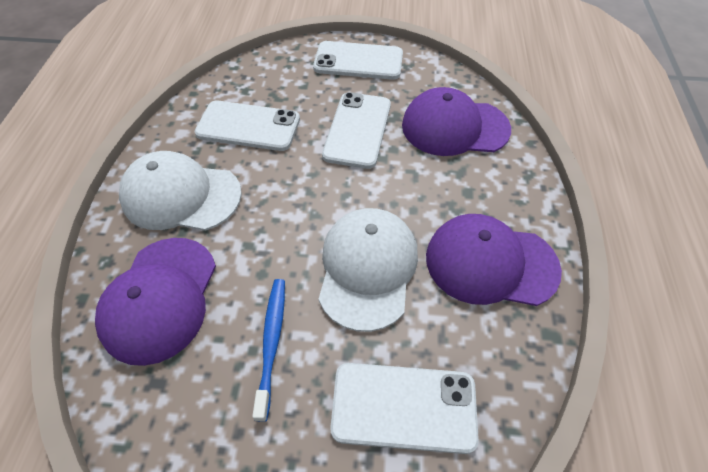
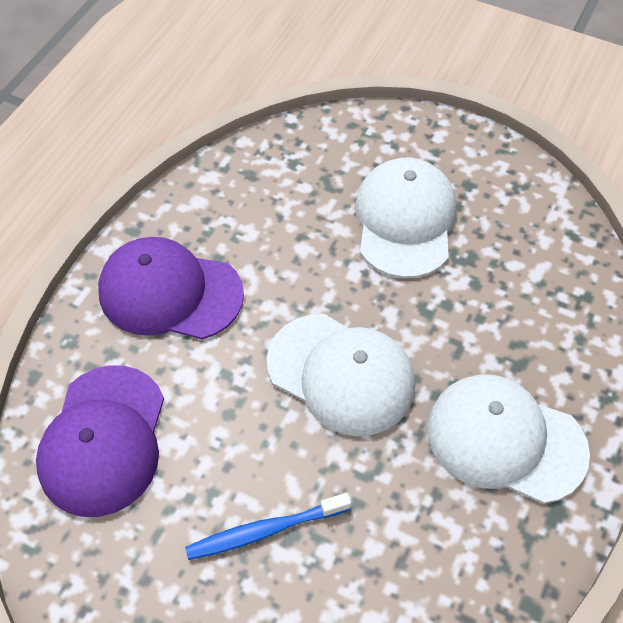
purple cap: 3 -> 2
white cap: 2 -> 3
white phone: 4 -> 0

